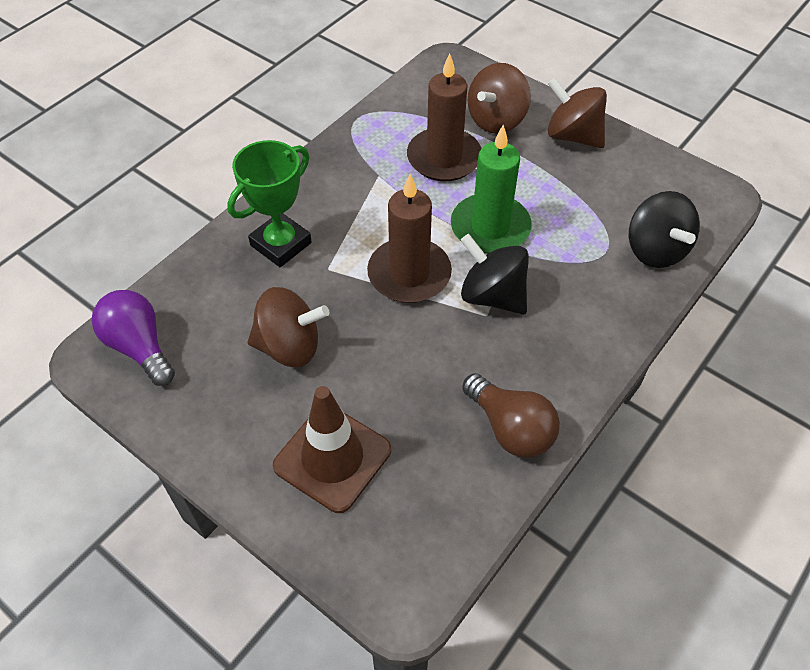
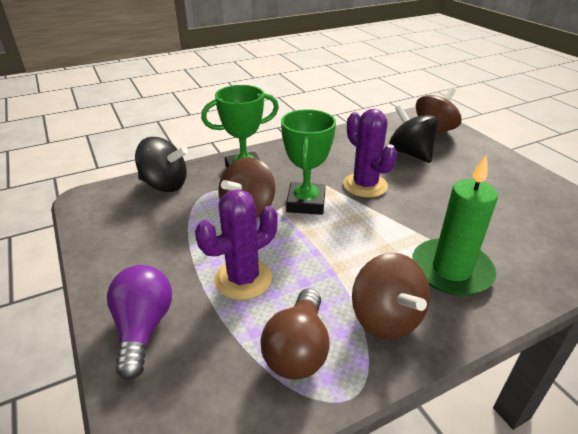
brown candle: 2 -> 0
brown traffic cone: 1 -> 0
green trophy: 1 -> 2
purple cactus: 0 -> 2

